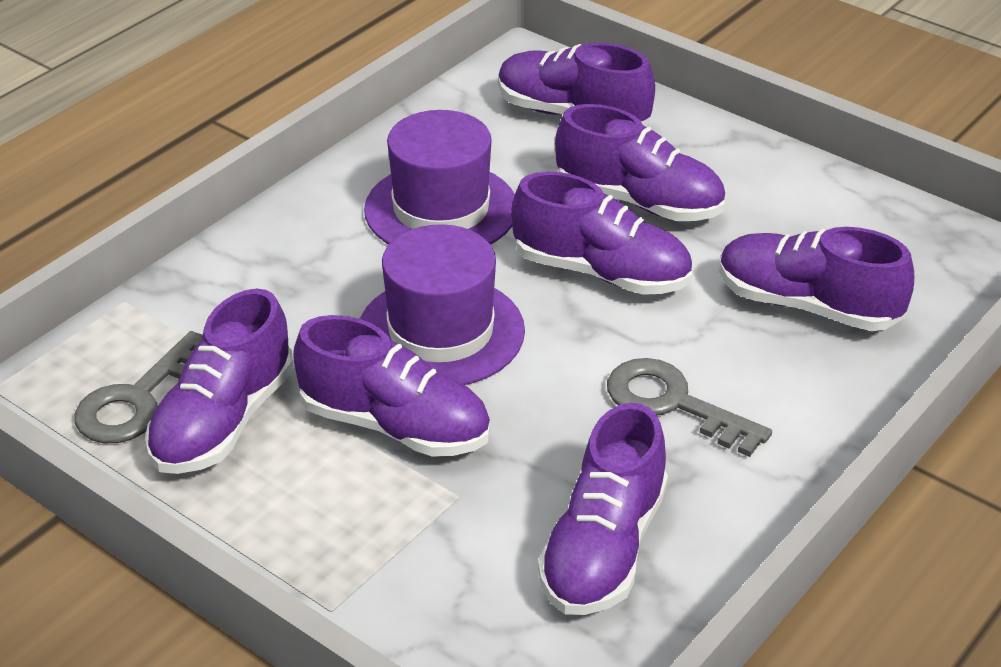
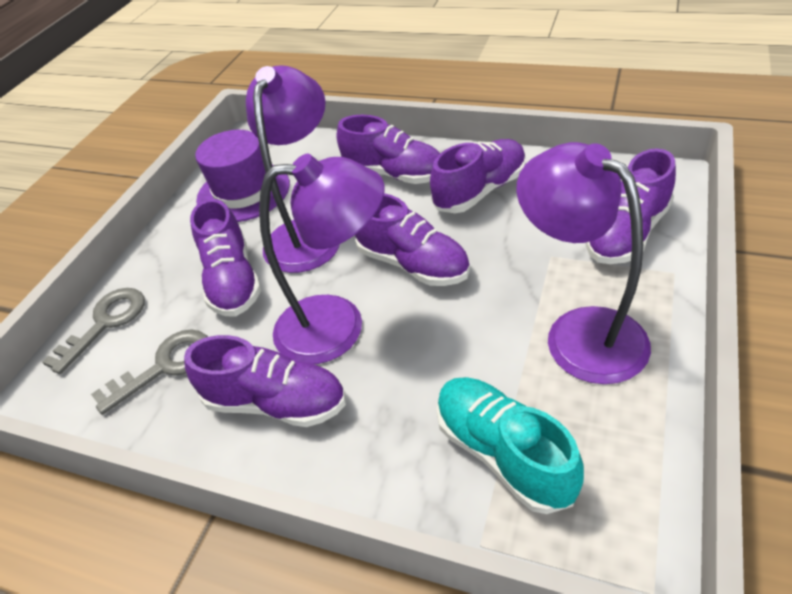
purple hat: 2 -> 1
purple lamp: 0 -> 3
purple shoe: 7 -> 6
turquoise shoe: 0 -> 1

